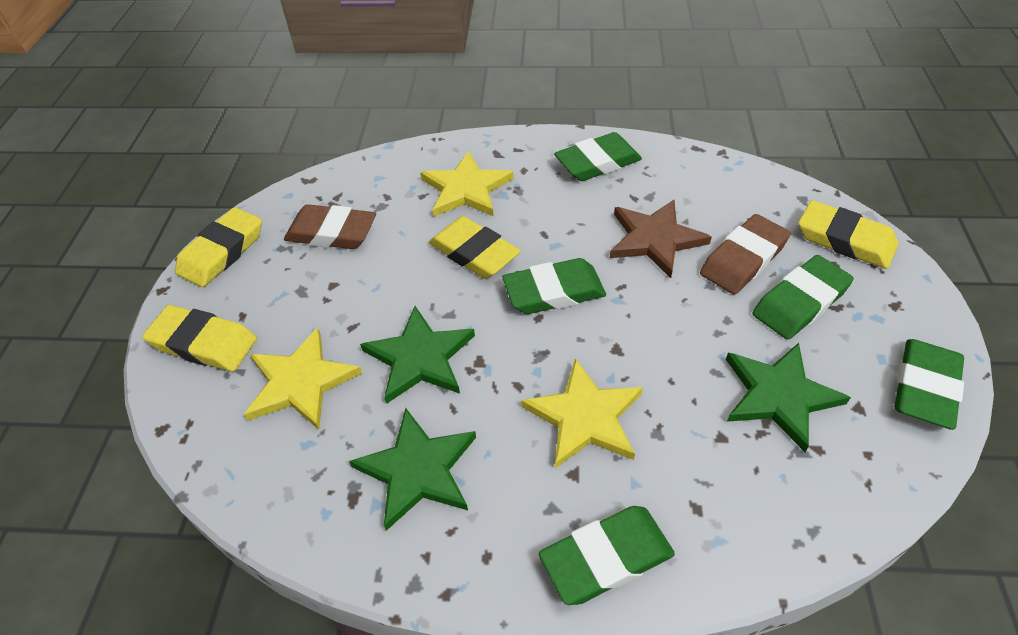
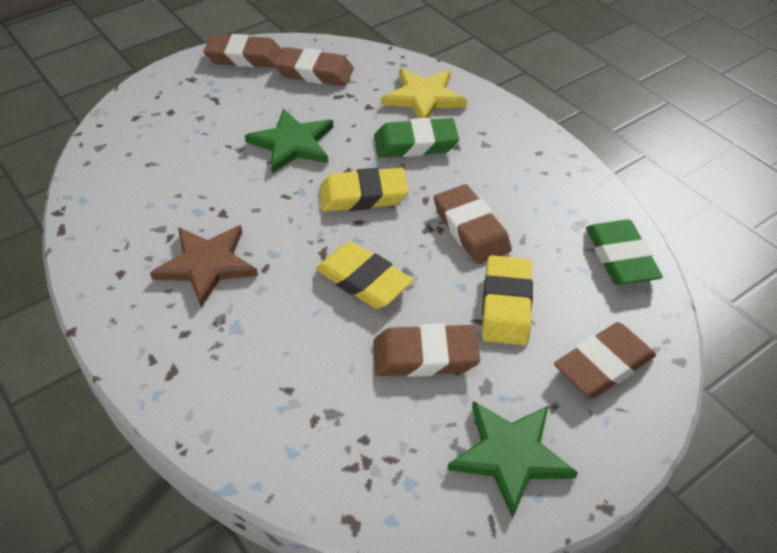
brown eraser: 2 -> 5
green eraser: 5 -> 2
green star: 3 -> 2
yellow eraser: 4 -> 3
yellow star: 3 -> 1

